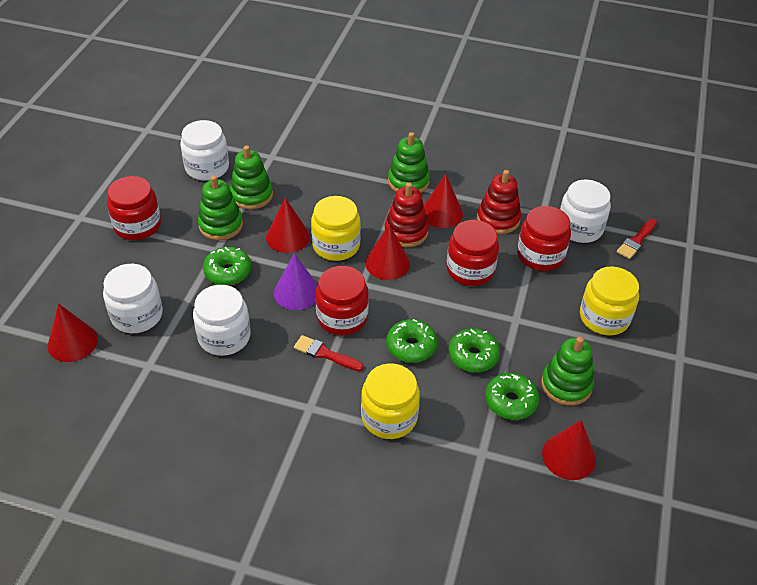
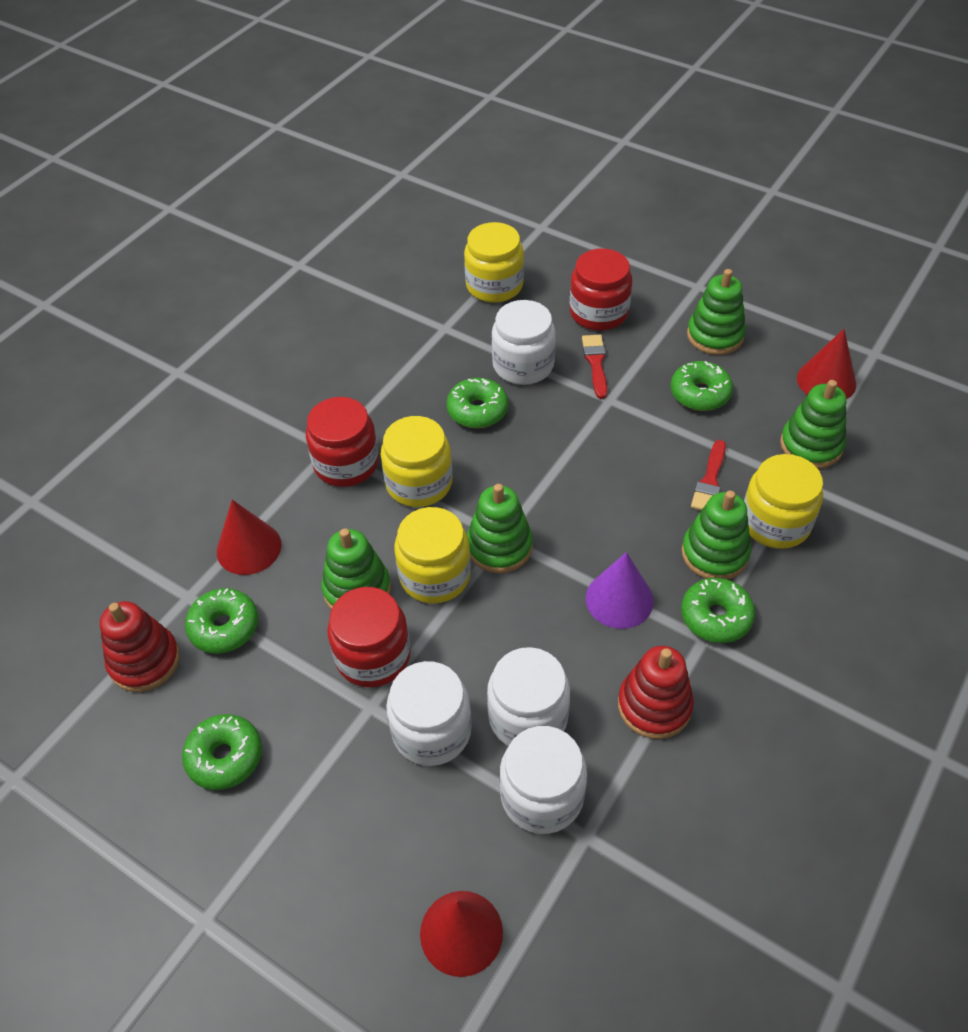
green donut: 4 -> 5
green stacking toy: 4 -> 5
red cone: 5 -> 3
red jar: 4 -> 3
yellow jar: 3 -> 4

